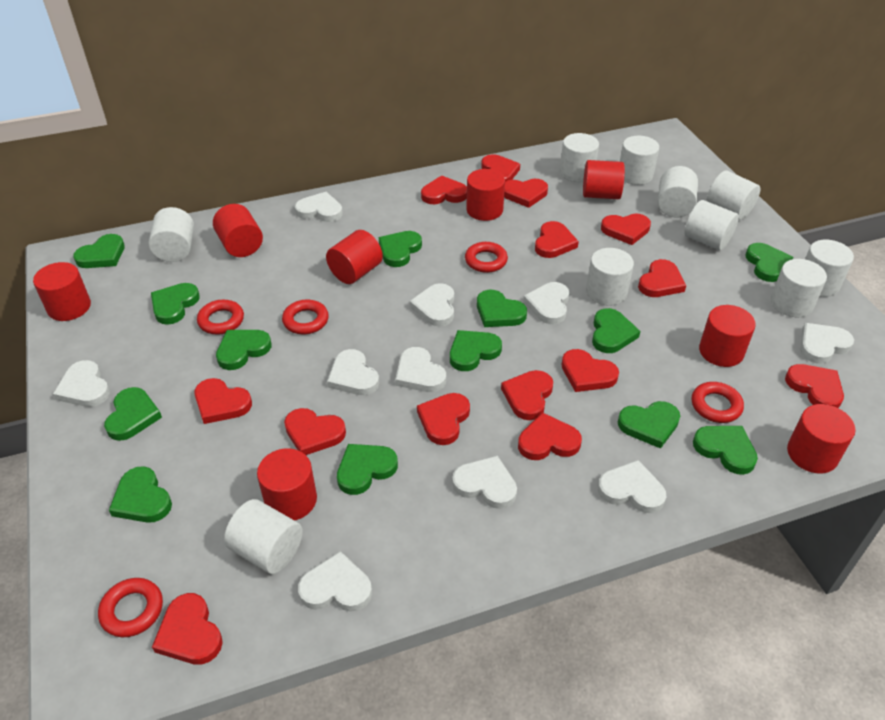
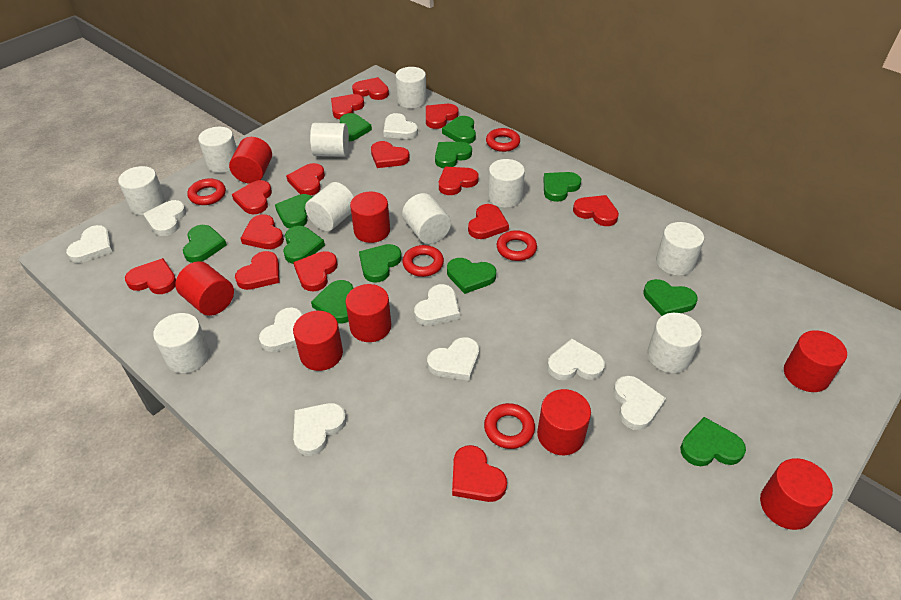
green heart: 13 -> 12
white heart: 10 -> 9

